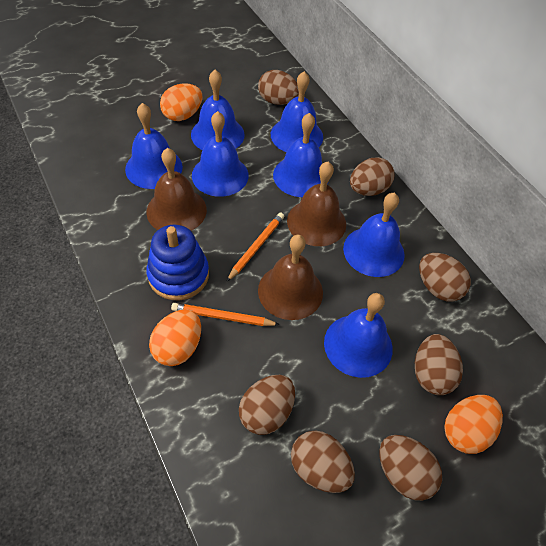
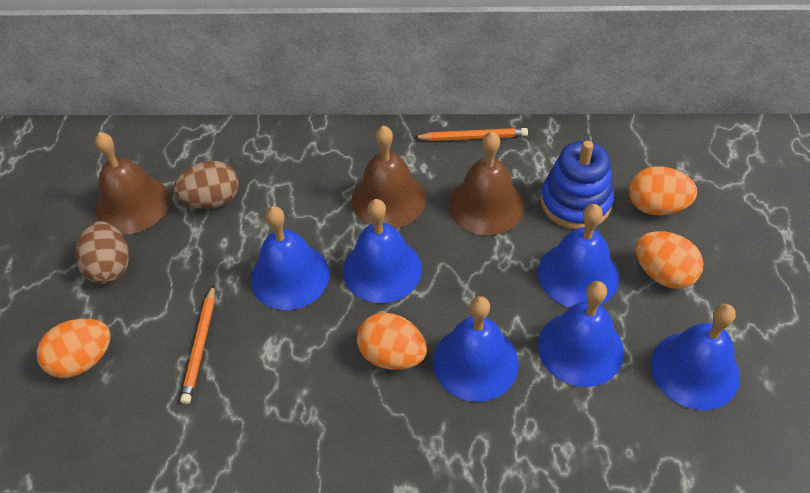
blue bell: 7 -> 6
brown egg: 7 -> 2
orange egg: 3 -> 4

